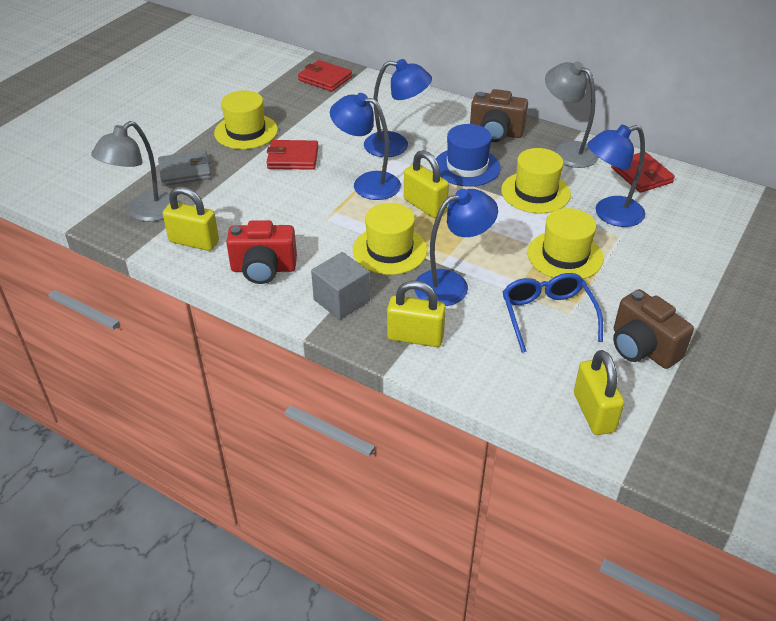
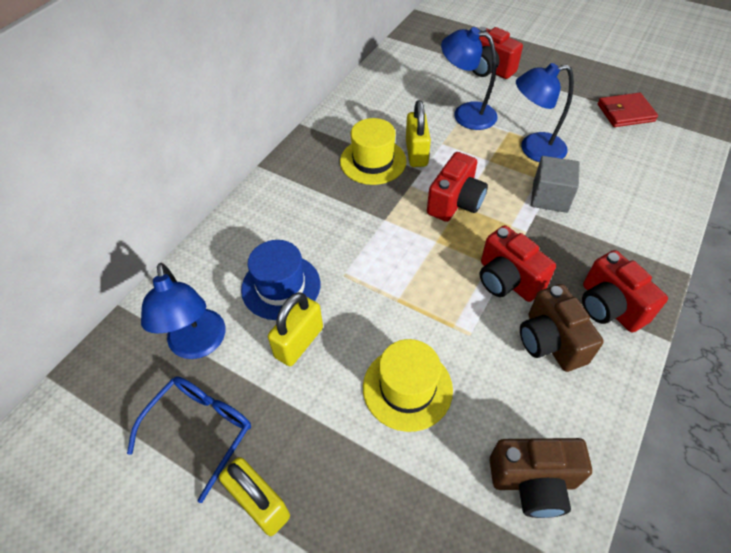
blue lamp: 4 -> 3
grey lamp: 2 -> 0
grey wallet: 1 -> 0
red camera: 1 -> 4
red wallet: 3 -> 1
yellow hat: 4 -> 2
yellow padlock: 4 -> 3

